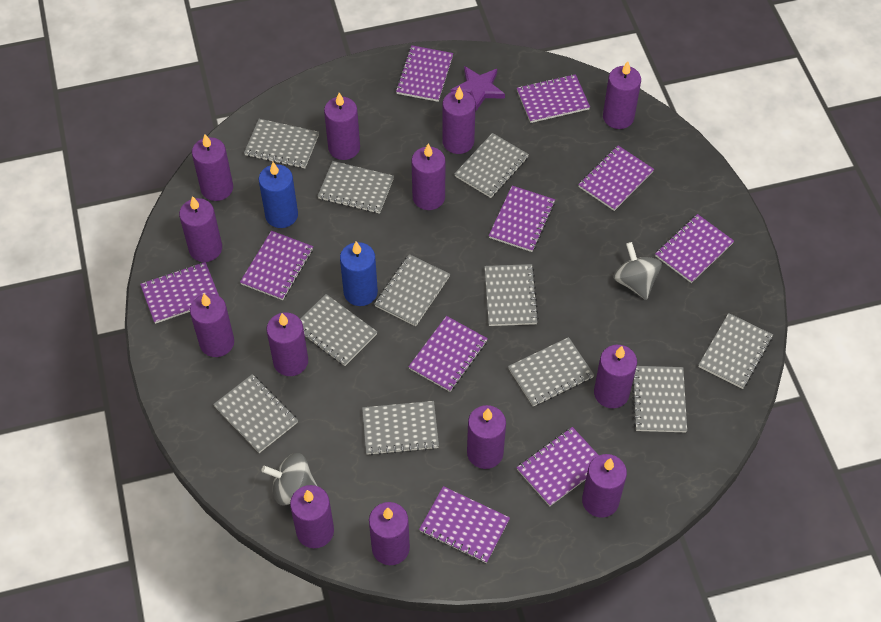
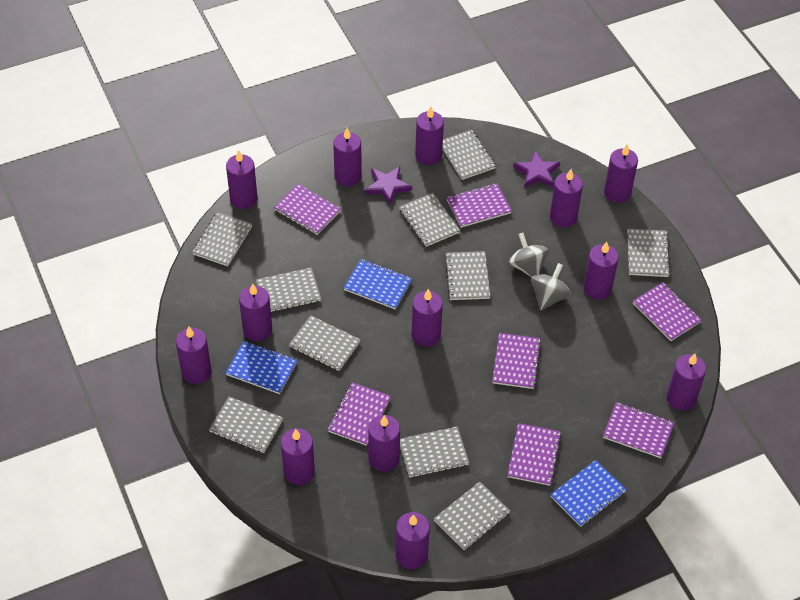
blue candle: 2 -> 0
blue notebook: 0 -> 3
grey notebook: 11 -> 10
purple notebook: 10 -> 7
purple star: 1 -> 2

